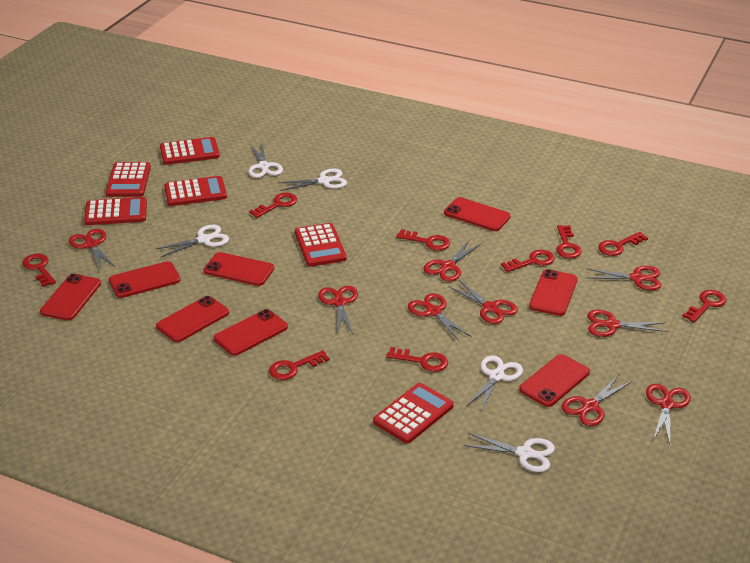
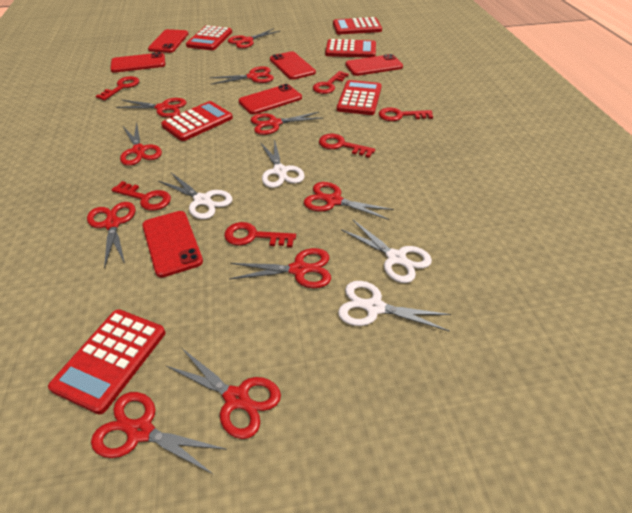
red key: 9 -> 6
red phone: 8 -> 6
red scissors: 9 -> 10
white scissors: 5 -> 4

